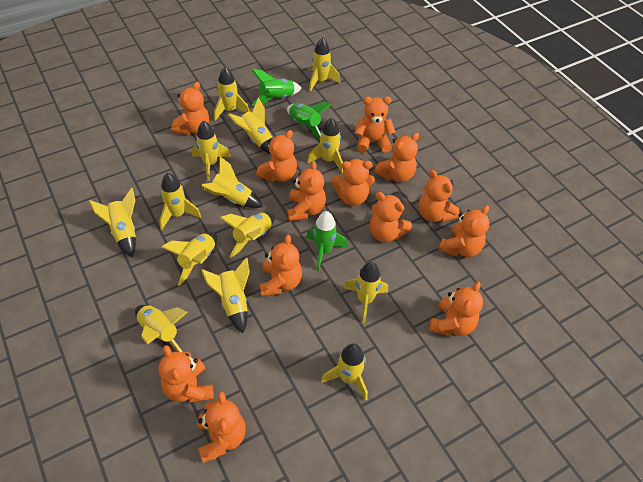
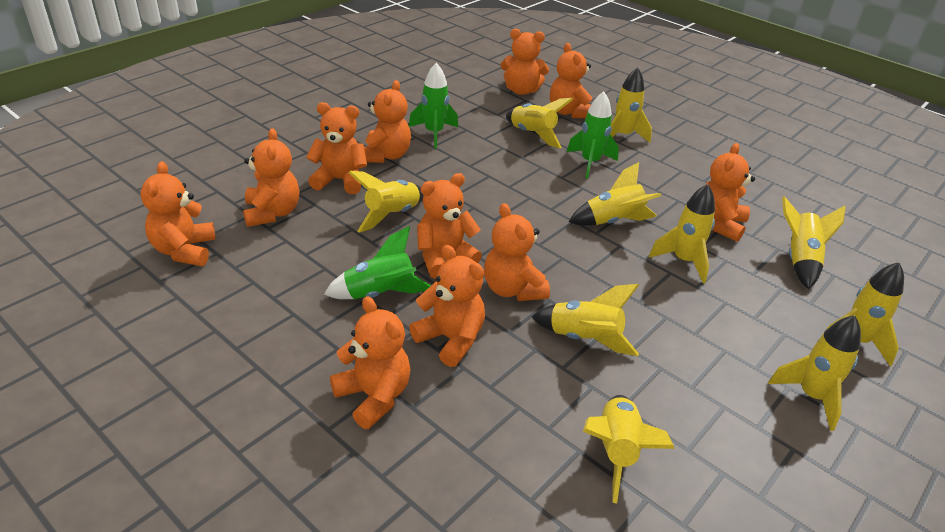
orange teddy bear: 13 -> 11
yellow rocket: 14 -> 10

